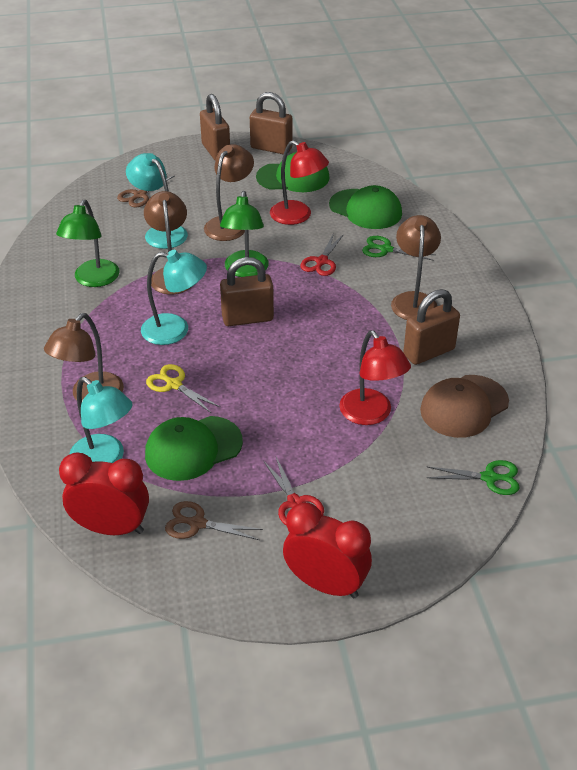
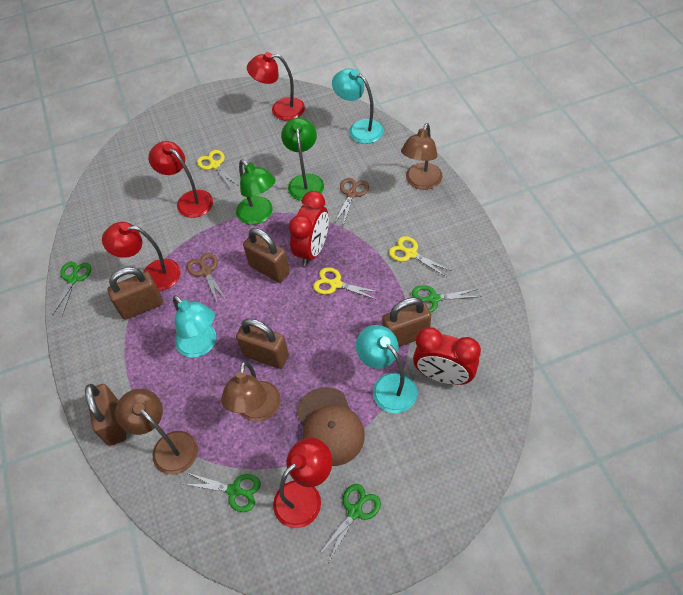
brown lamp: 4 -> 3
brown padlock: 4 -> 5
green cap: 3 -> 0
green scissors: 2 -> 4
red lamp: 2 -> 4
red scissors: 2 -> 0
yellow scissors: 1 -> 3

